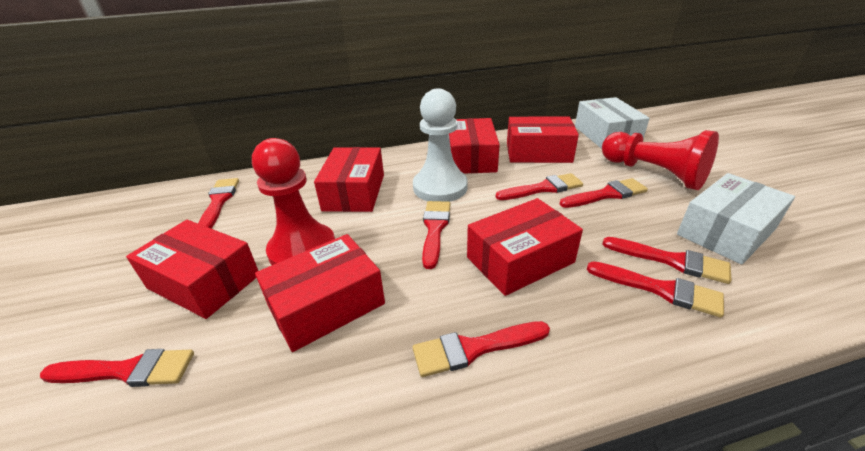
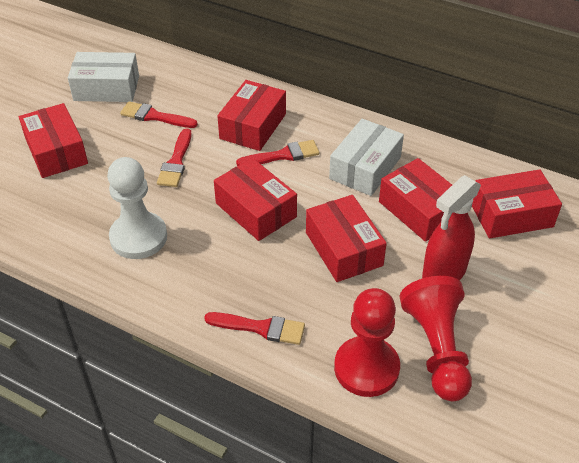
red brush: 8 -> 4
red spray bottle: 0 -> 1

